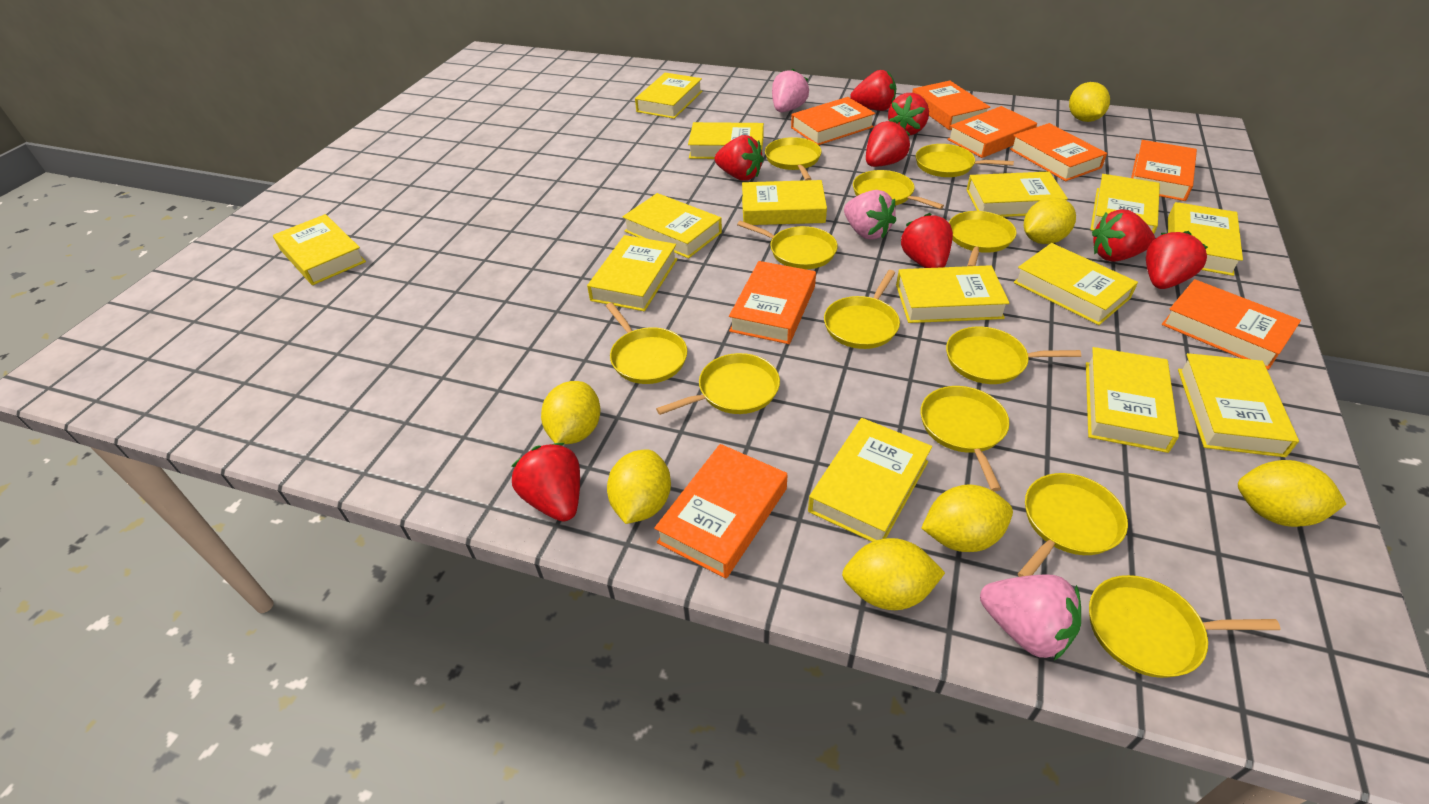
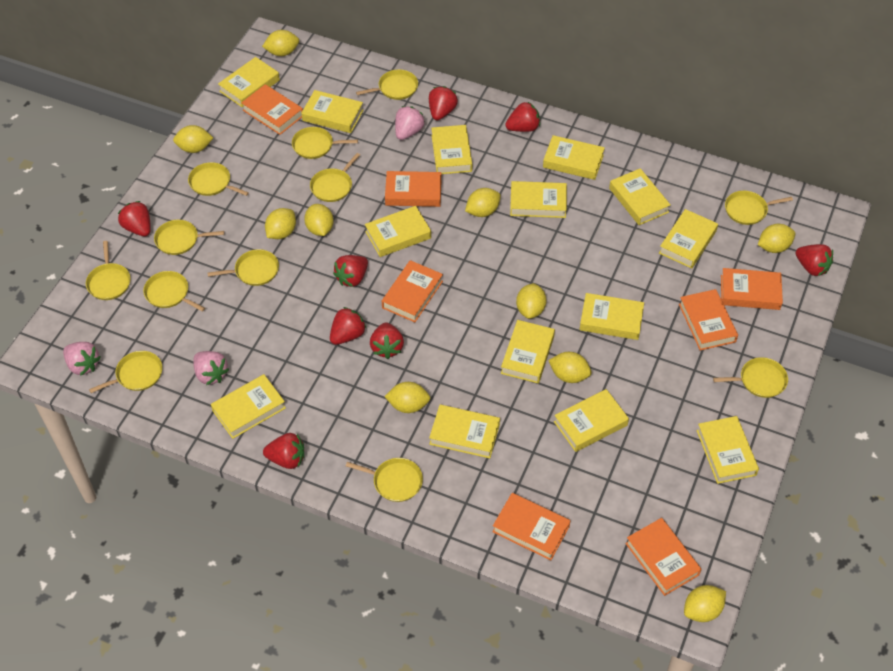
orange book: 8 -> 7
yellow lemon: 7 -> 10

